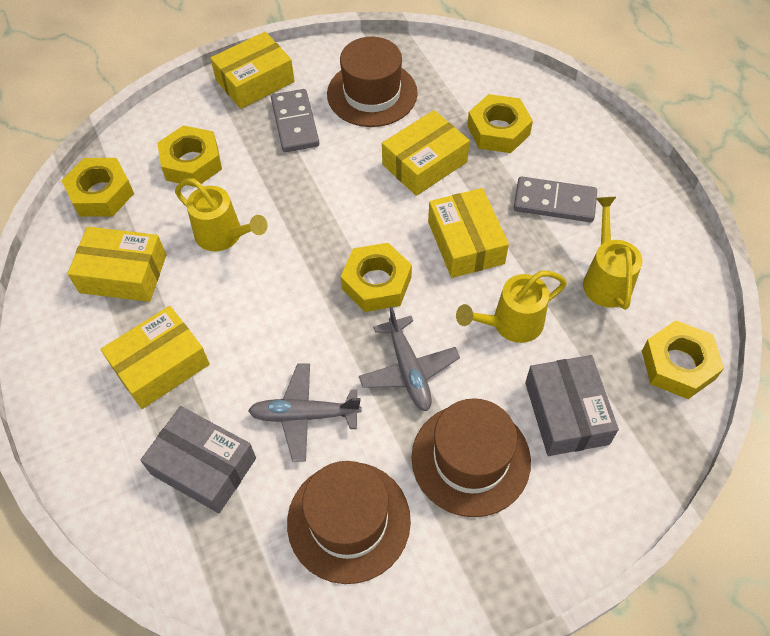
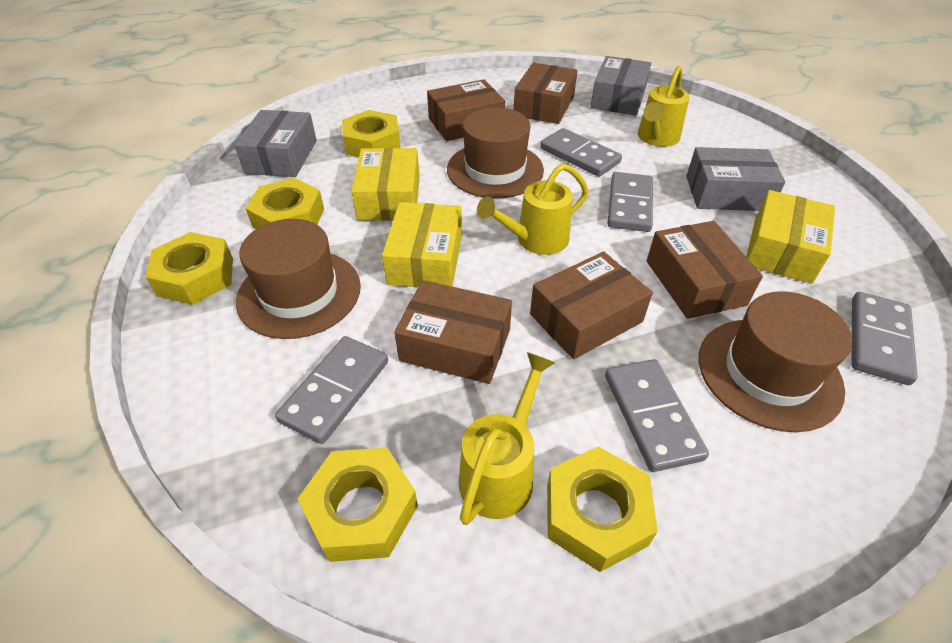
brown box: 0 -> 5
grey box: 2 -> 3
grey domino: 2 -> 5
grey plane: 2 -> 0
yellow box: 5 -> 3

